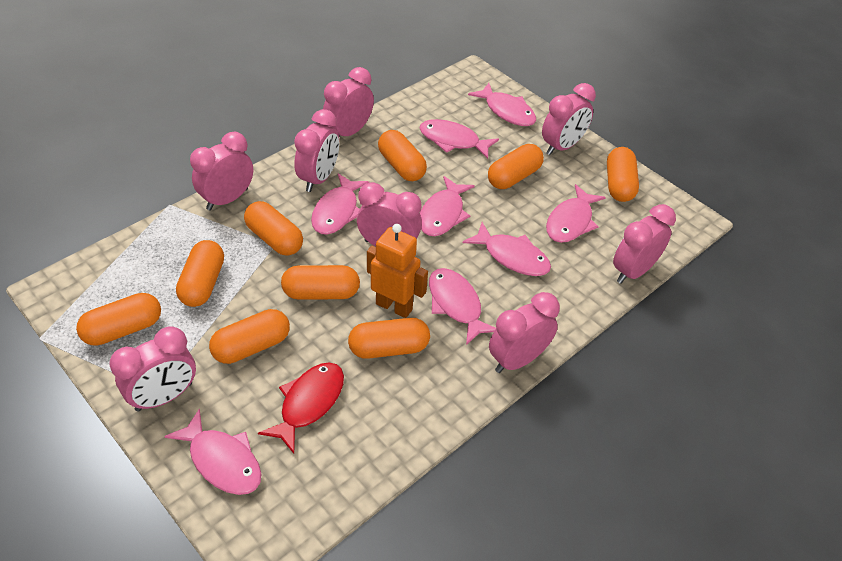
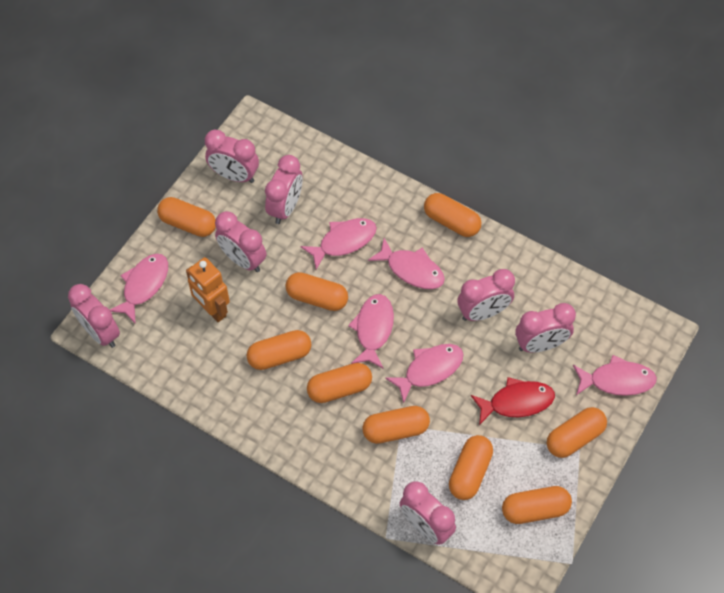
pink clock: 8 -> 7
pink fish: 8 -> 6

